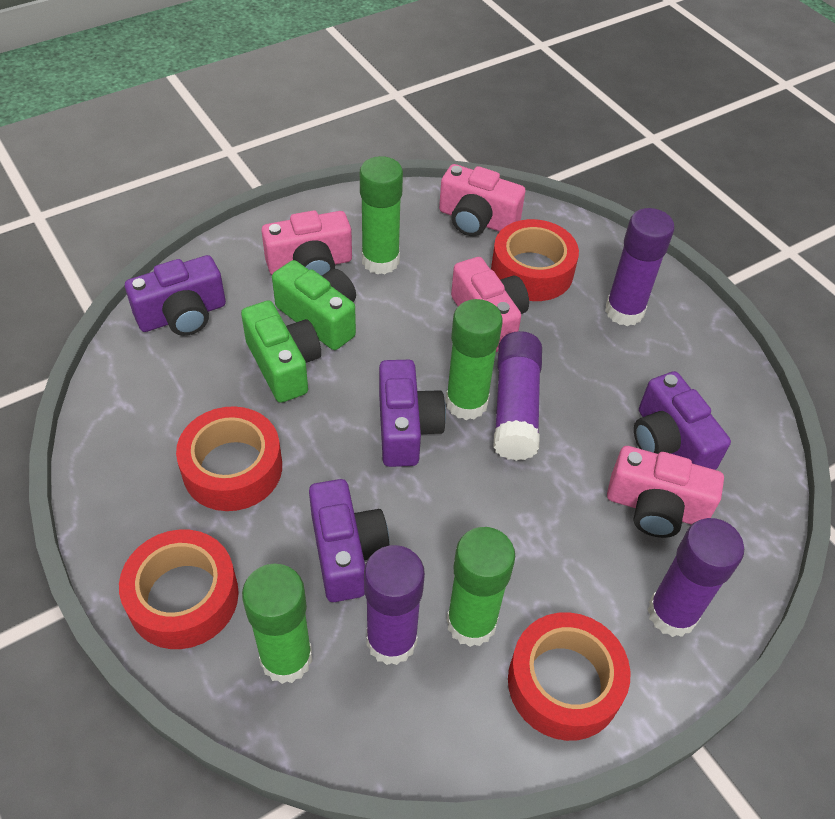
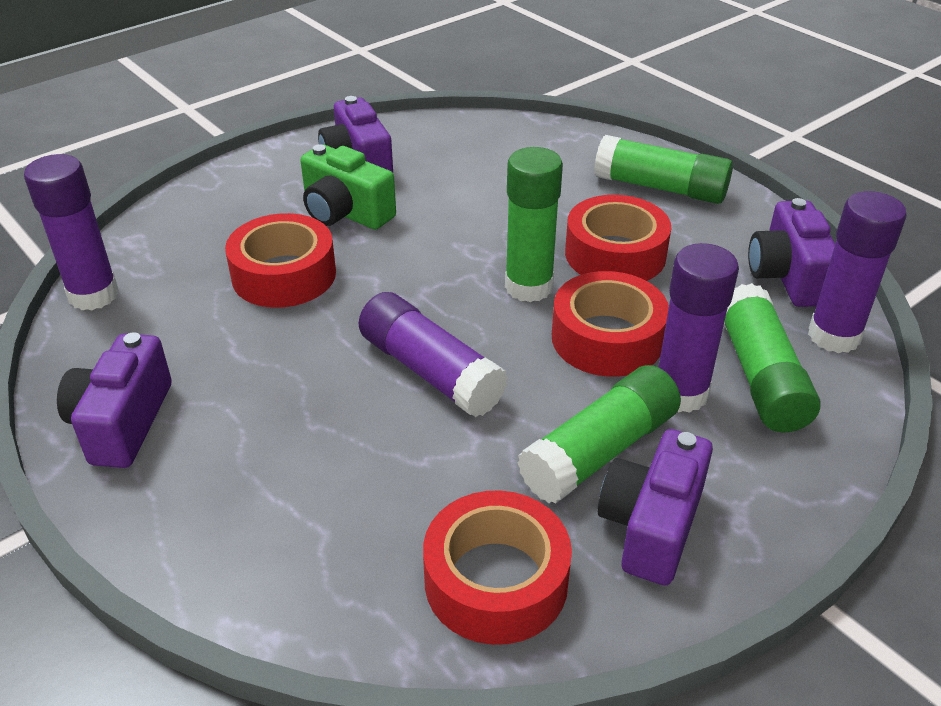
green camera: 2 -> 1
pink camera: 4 -> 0

